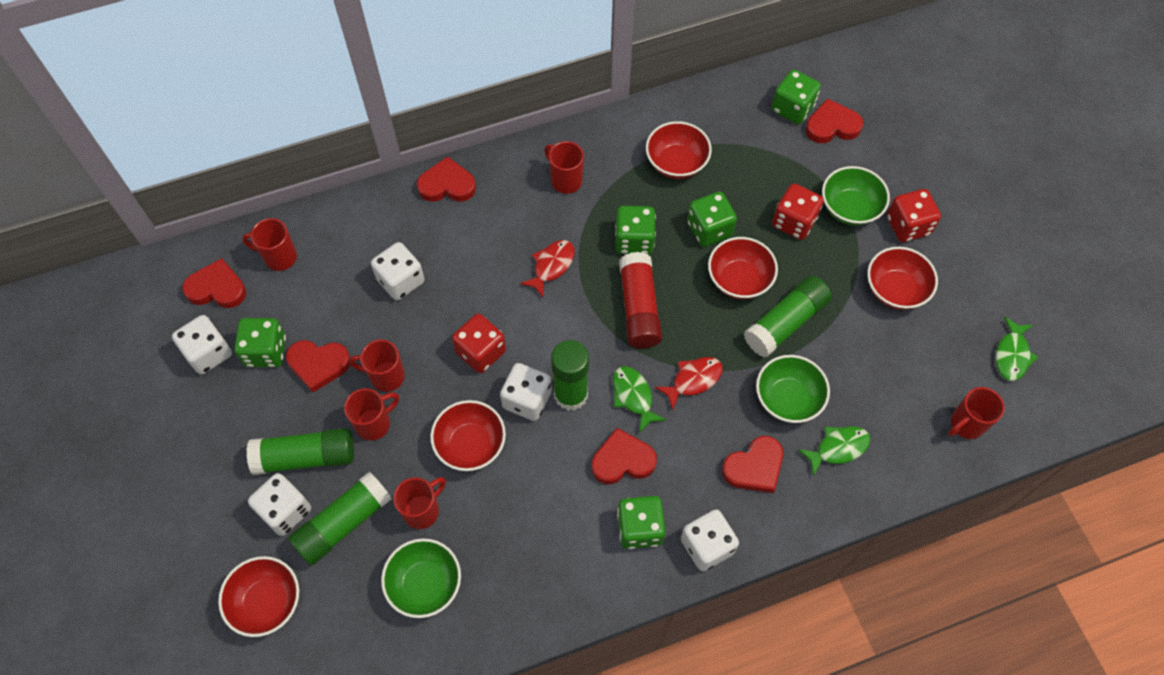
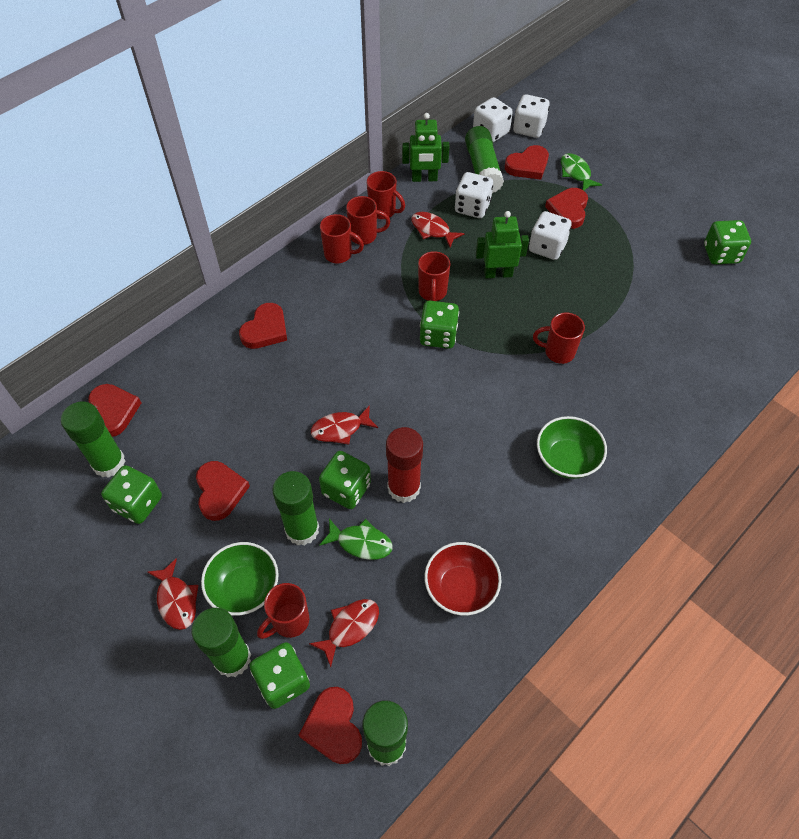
green bowl: 3 -> 2
green fish: 3 -> 2
green glue stick: 4 -> 5
green robot: 0 -> 2
red bowl: 5 -> 1
red dice: 3 -> 0
red fish: 2 -> 4
white dice: 5 -> 4

